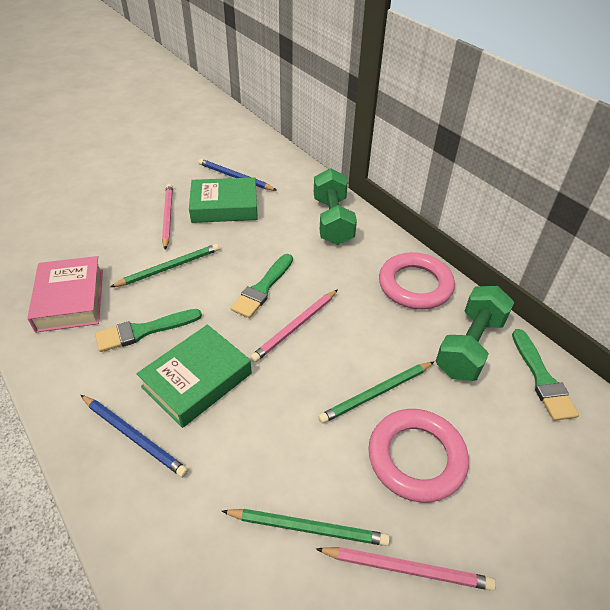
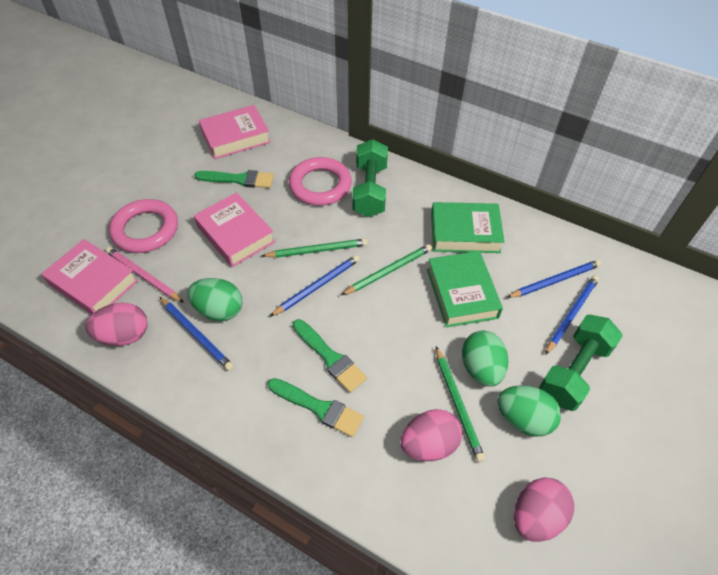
blue pencil: 2 -> 4
green egg: 0 -> 3
pink book: 1 -> 3
pink egg: 0 -> 3
pink pencil: 3 -> 1

